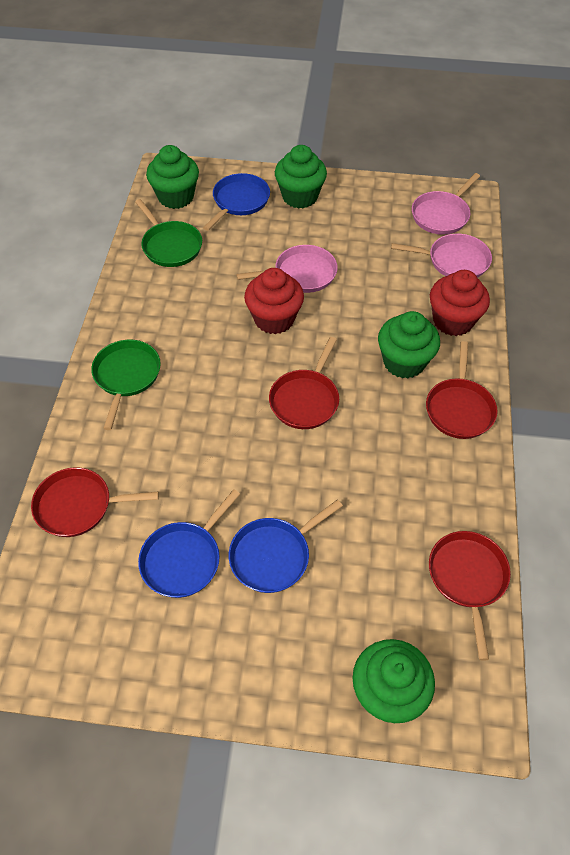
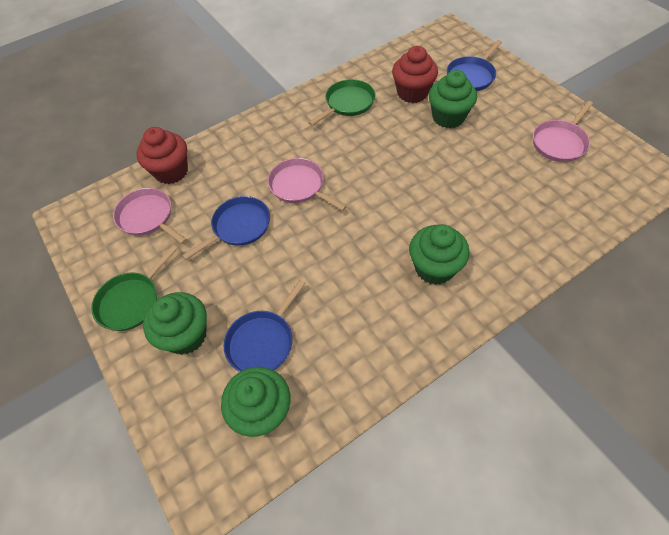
red pan: 4 -> 0

